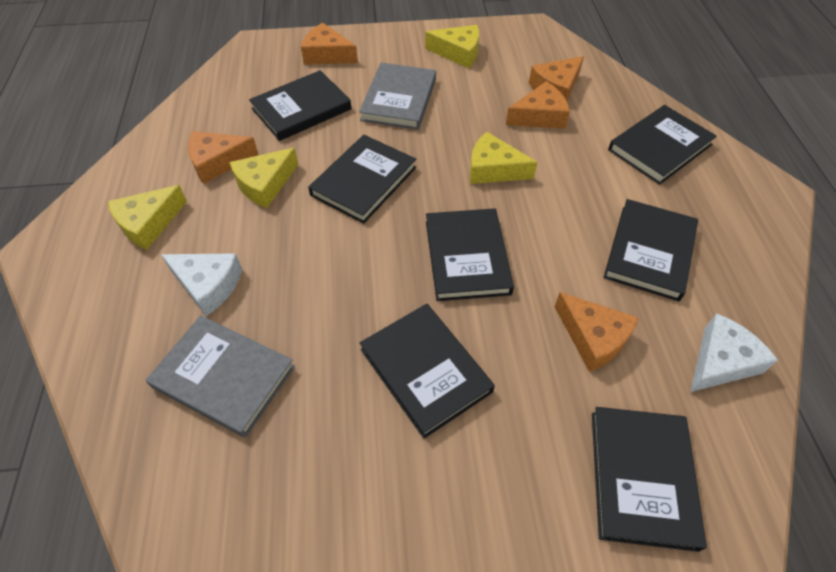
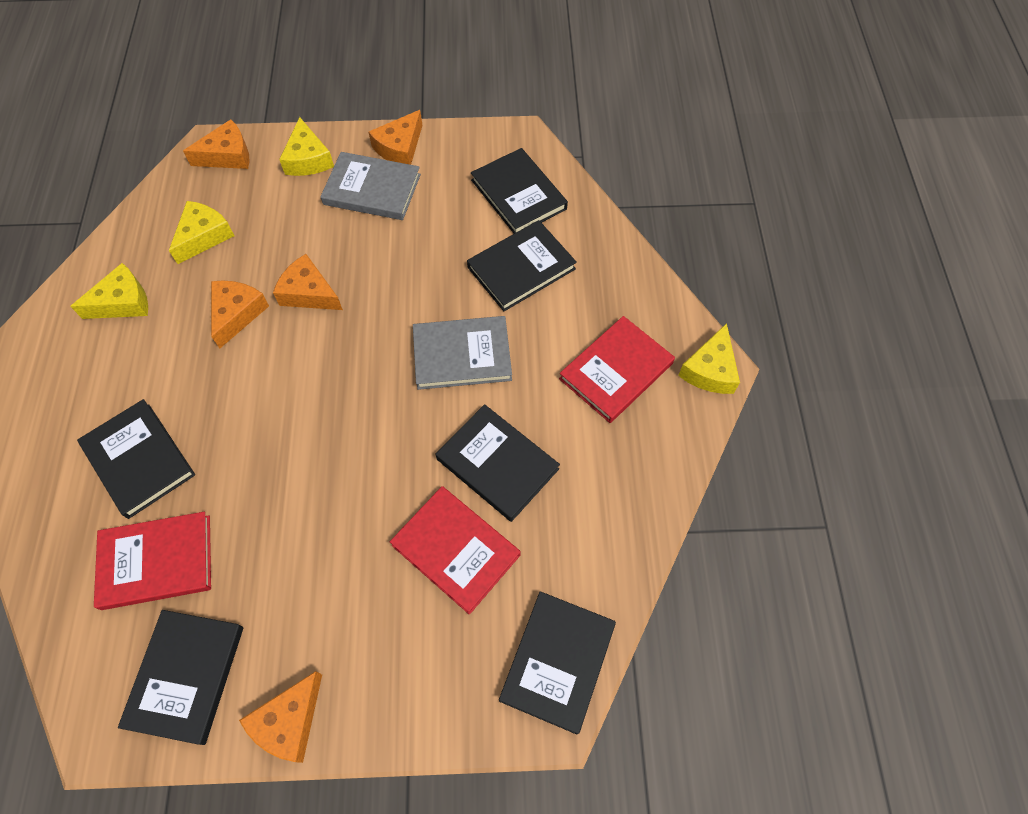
black book: 7 -> 6
red book: 0 -> 3
white cheese: 2 -> 0

